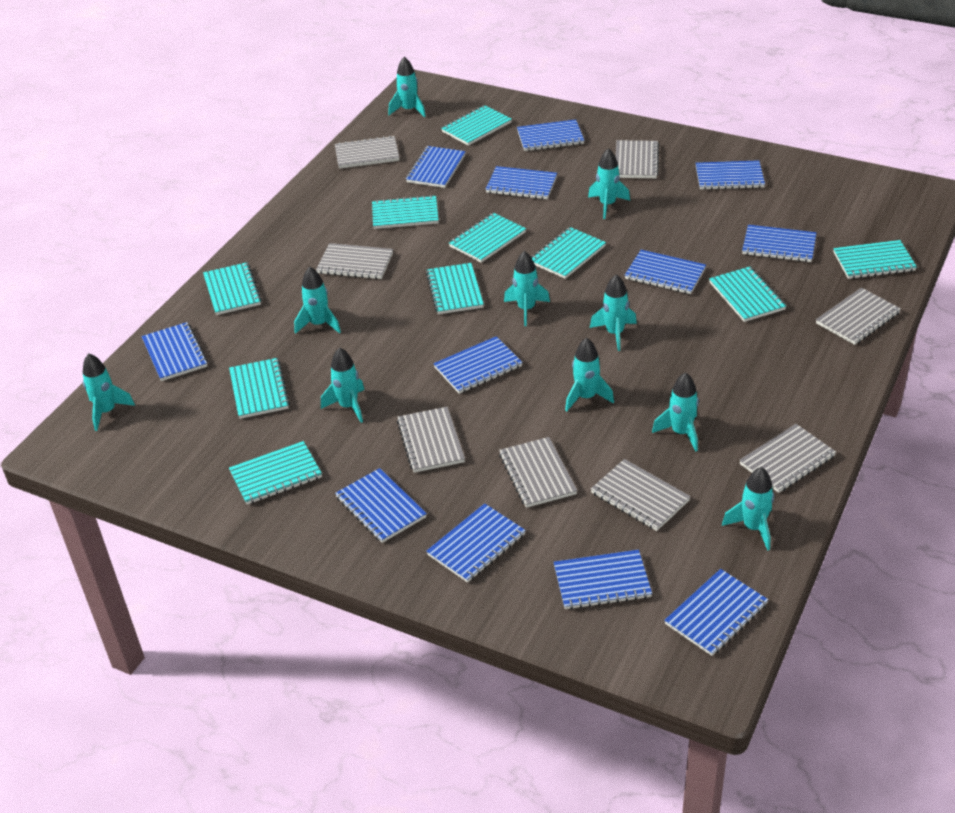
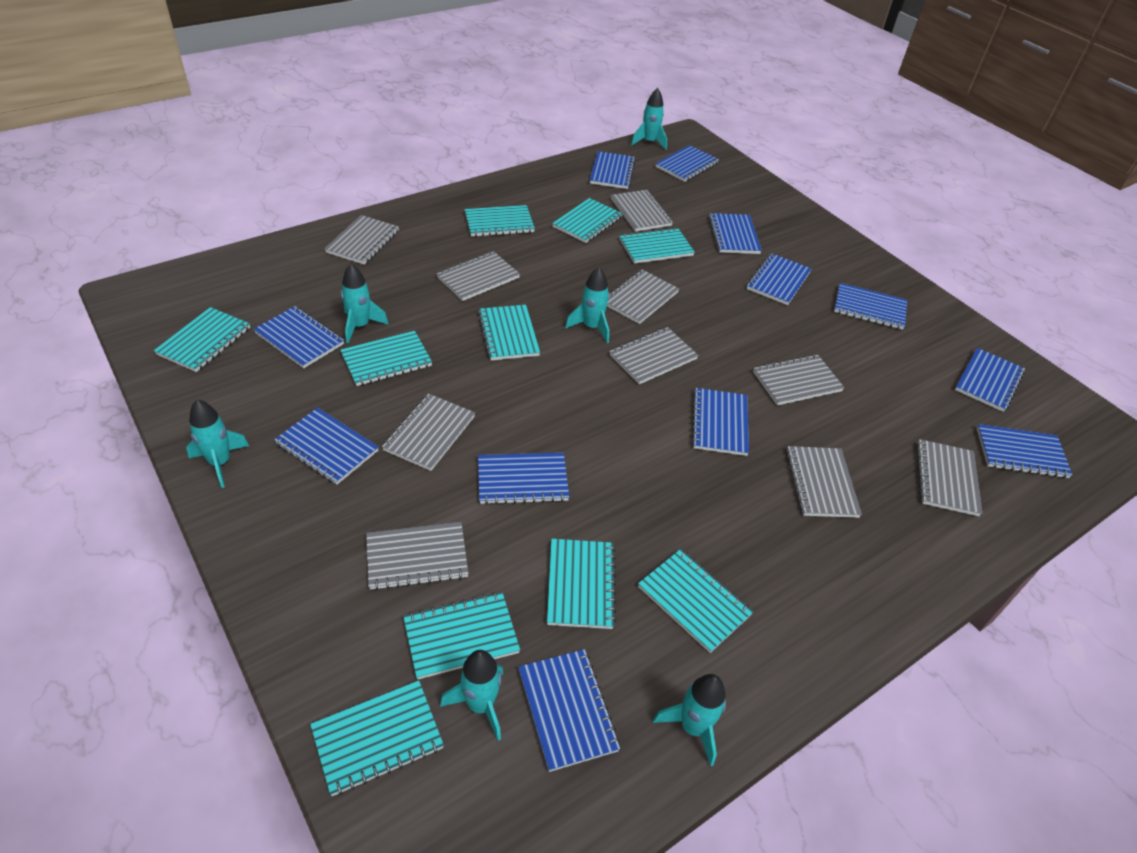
grey notebook: 8 -> 10
turquoise rocket: 10 -> 6

